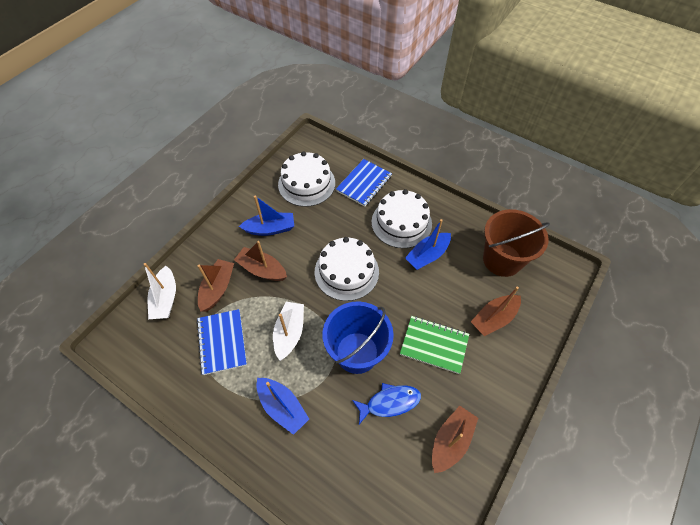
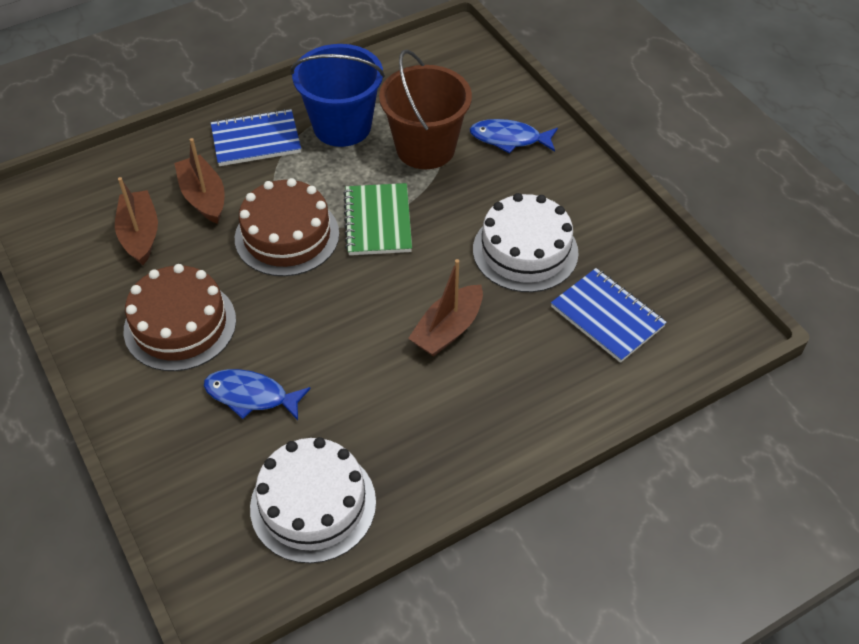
blue boat: 3 -> 0
blue fish: 1 -> 2
brown boat: 4 -> 3
brown cake: 0 -> 2
white boat: 2 -> 0
white cake: 3 -> 2

